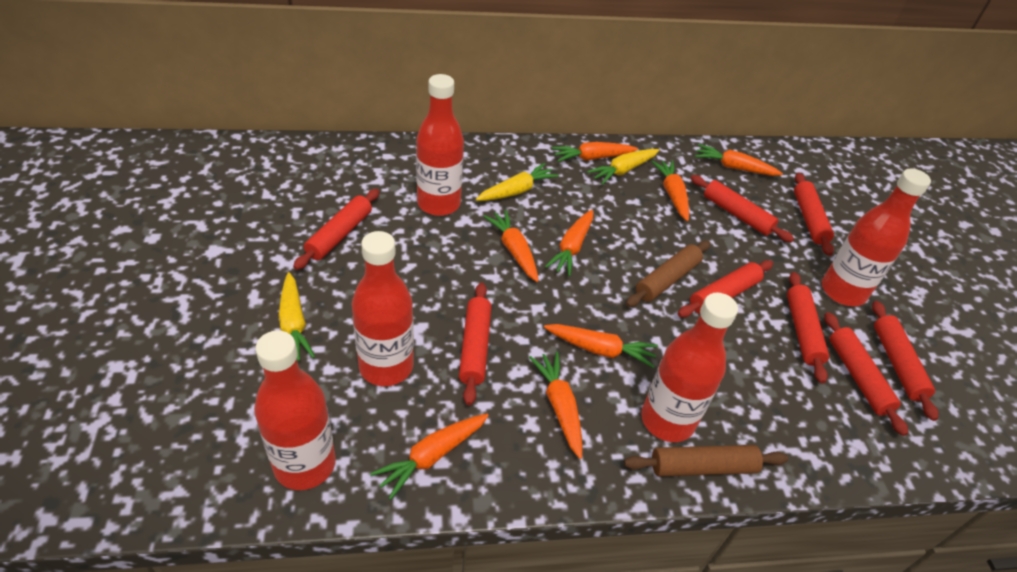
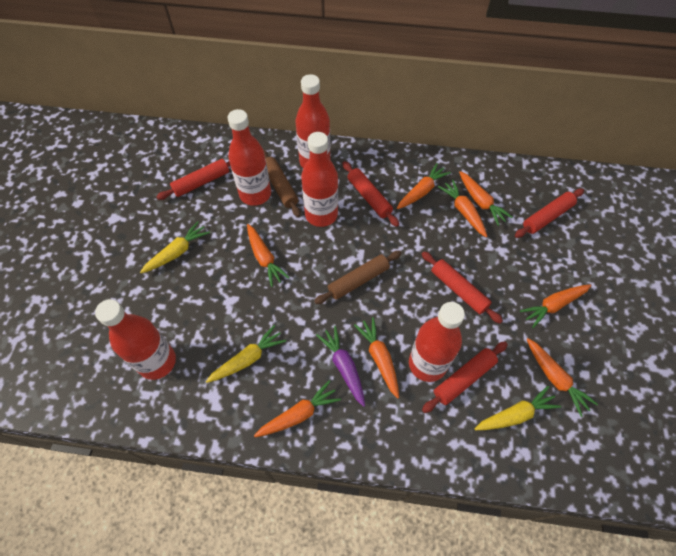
purple carrot: 0 -> 1
red rolling pin: 8 -> 5

